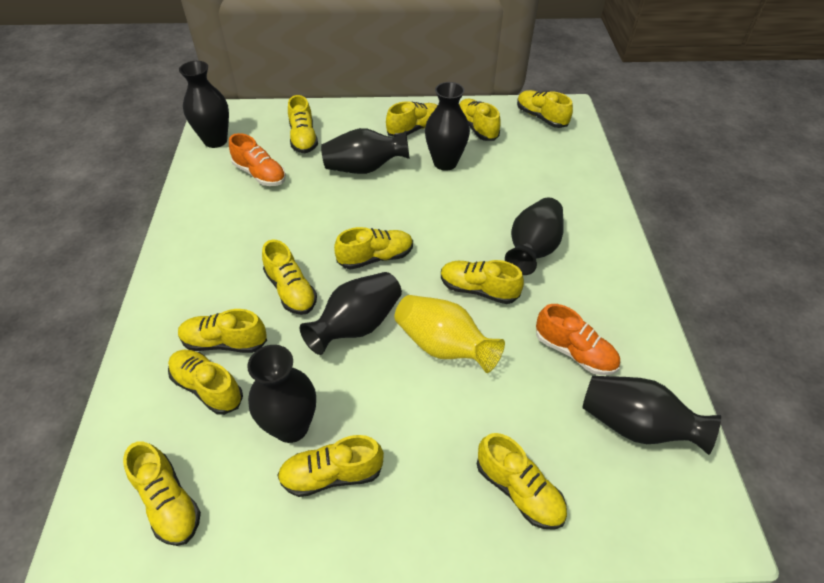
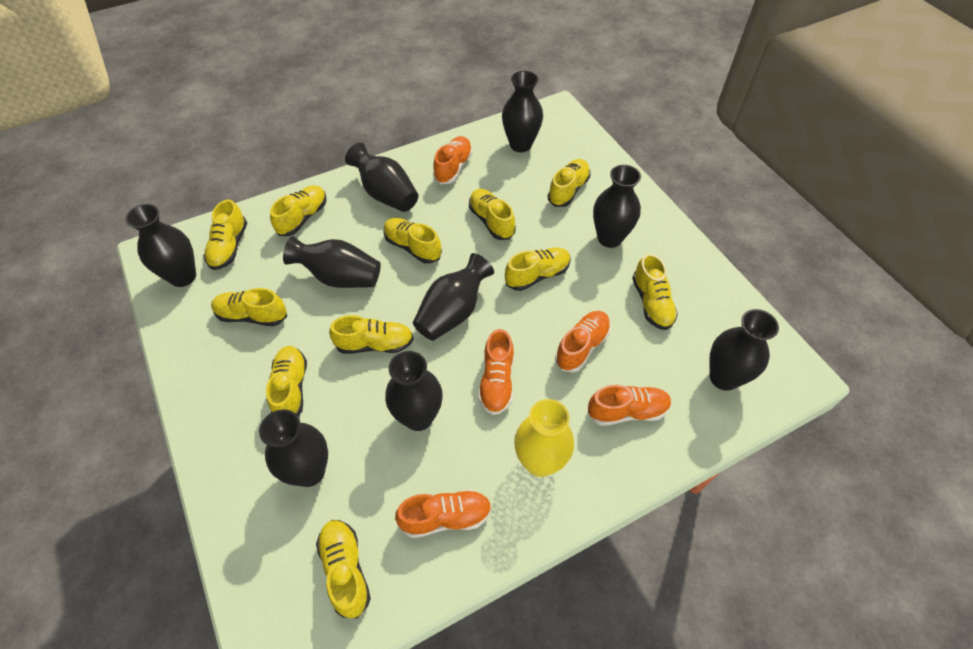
black vase: 7 -> 9
orange shoe: 2 -> 5
yellow shoe: 12 -> 11

